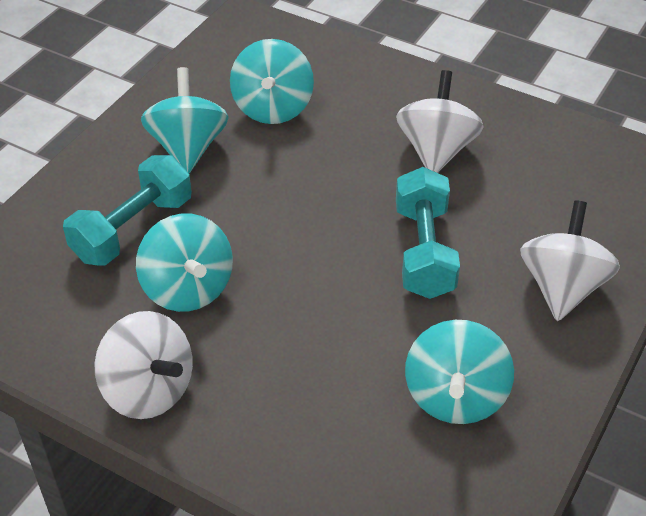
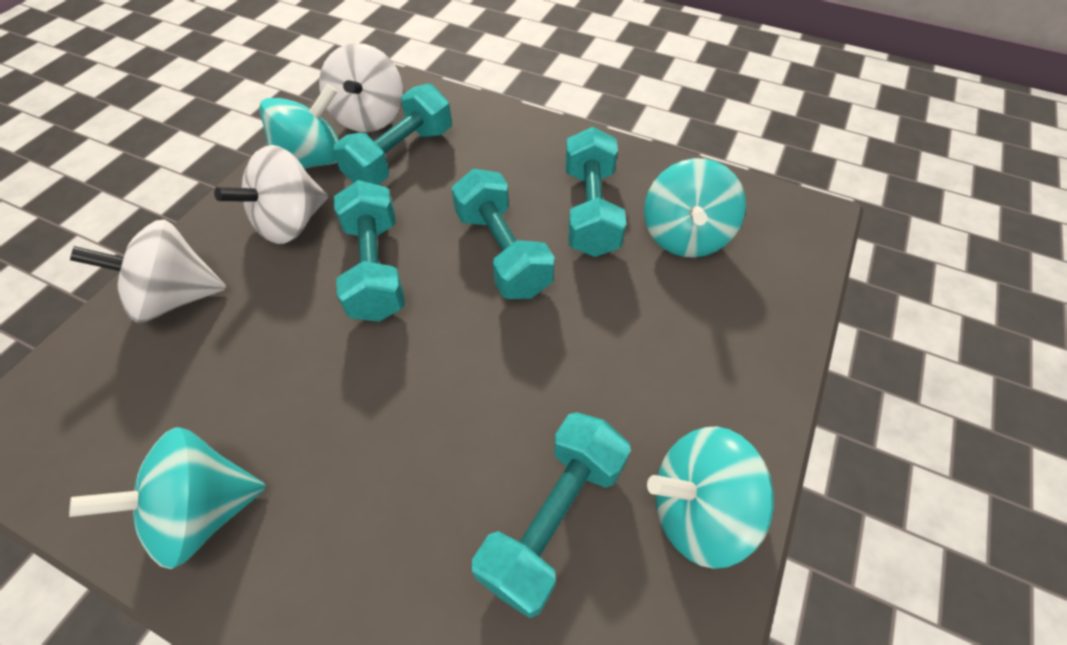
turquoise dumbbell: 2 -> 5

